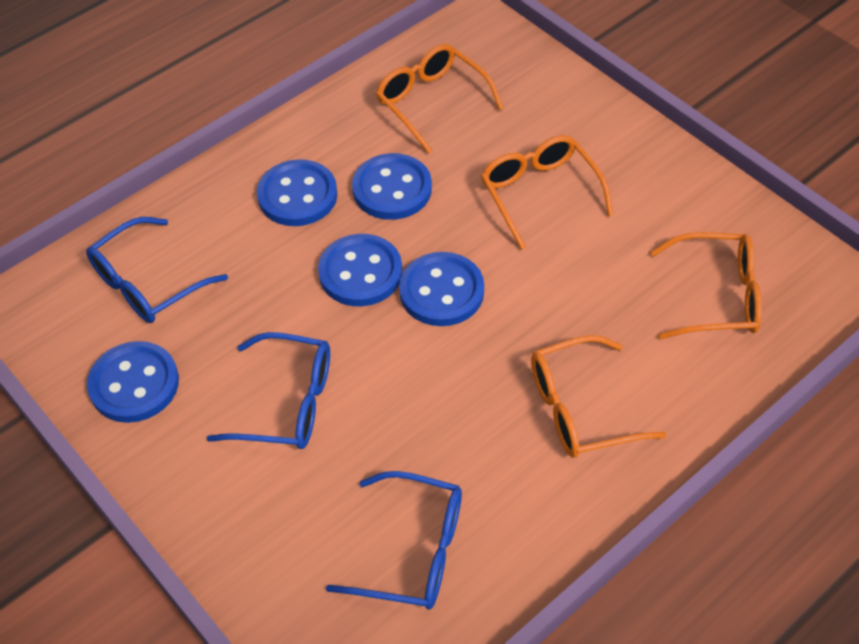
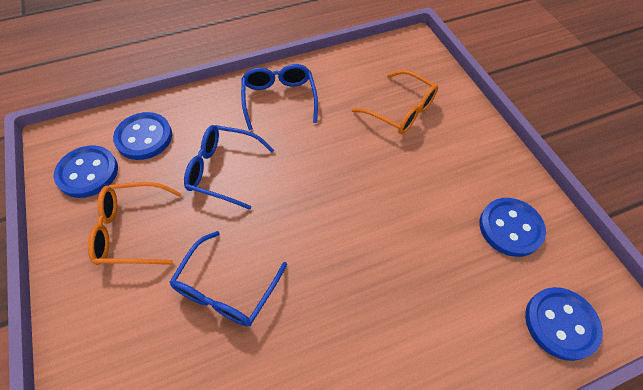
blue button: 5 -> 4
orange glasses: 4 -> 2

